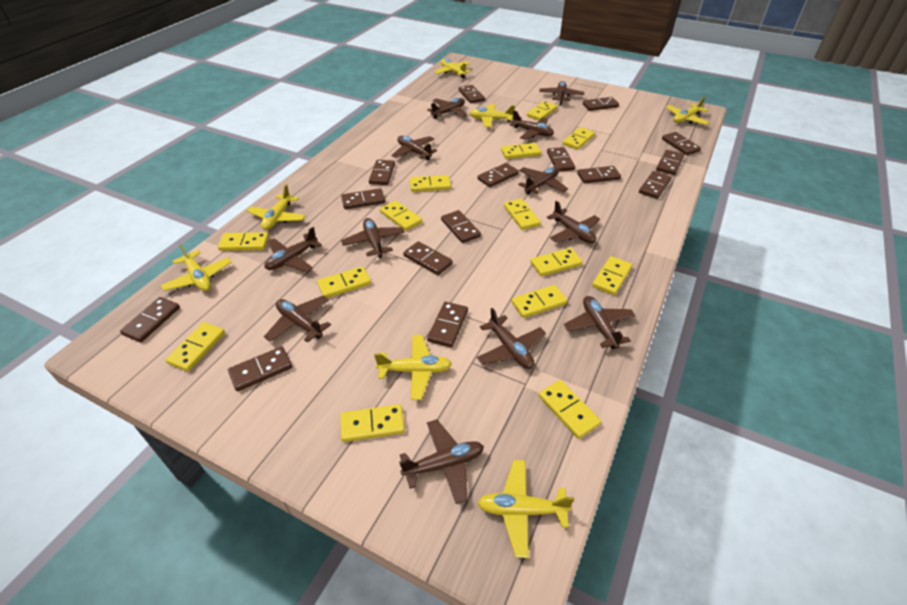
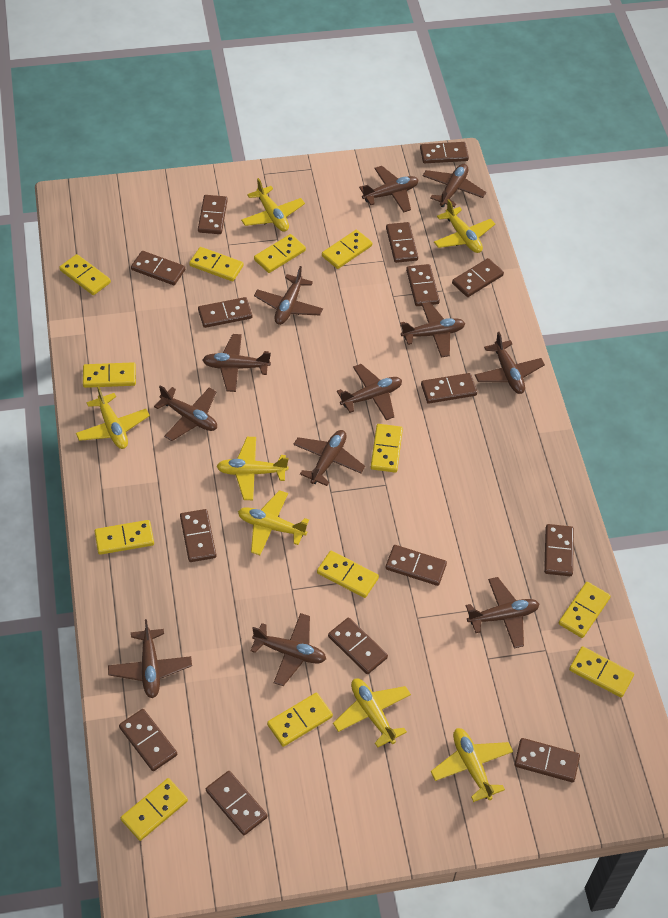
yellow domino: 14 -> 12

